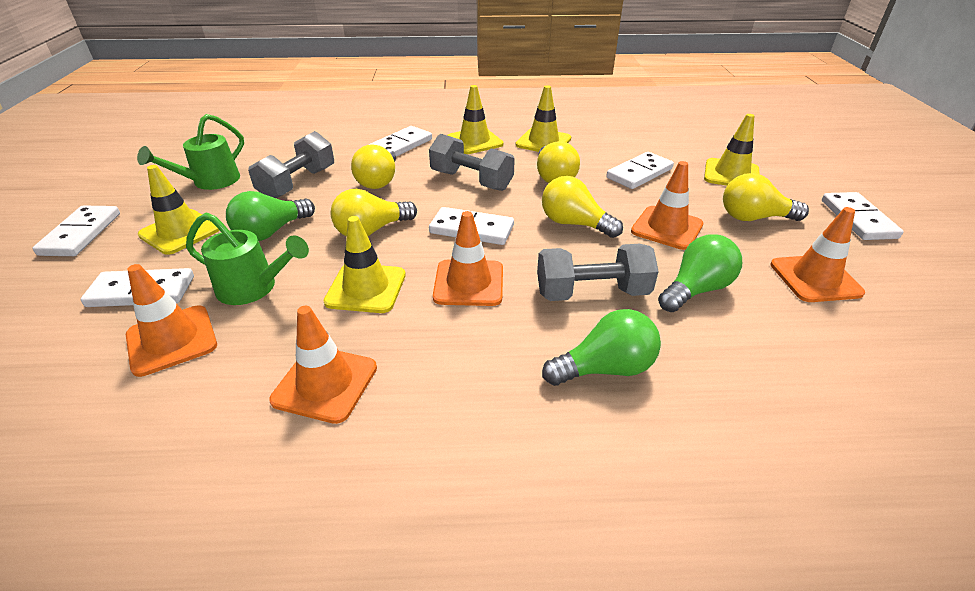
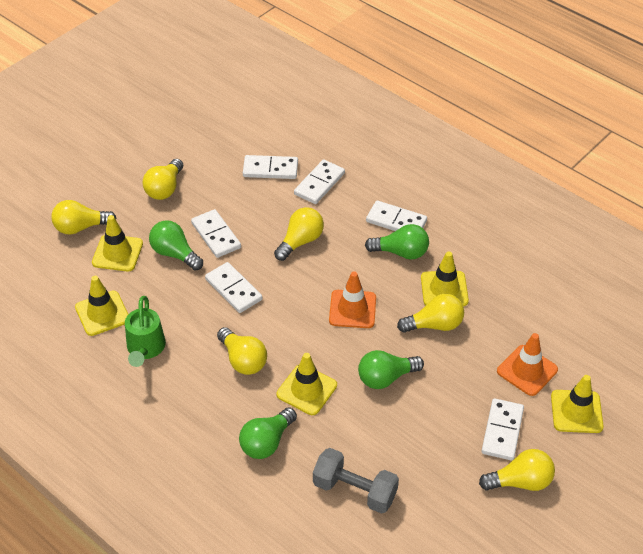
green light bulb: 3 -> 4
green watering can: 2 -> 1
grey dumbbell: 3 -> 1
orange traffic cone: 5 -> 2
yellow light bulb: 5 -> 6

